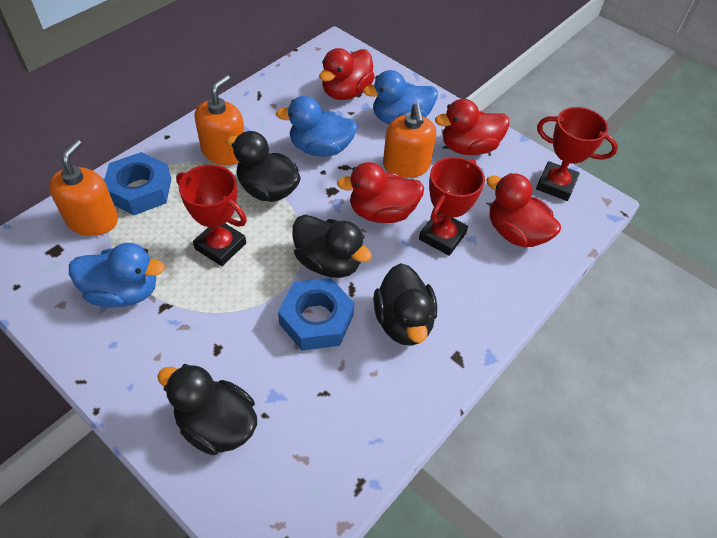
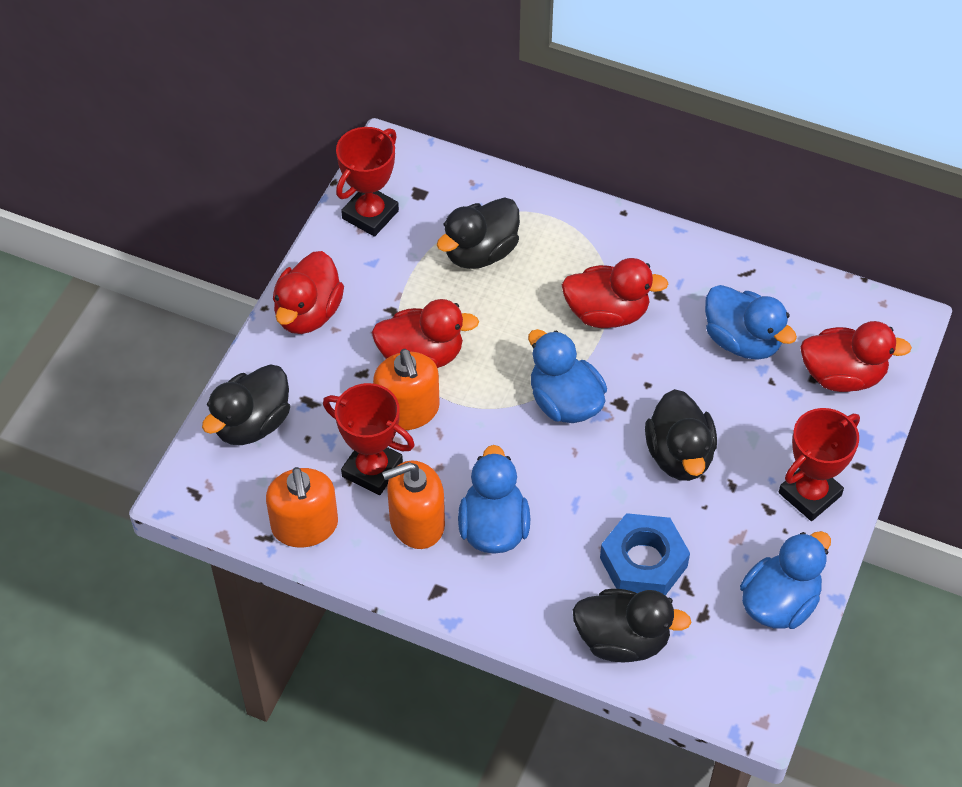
blue duck: 3 -> 4
blue nut: 2 -> 1

